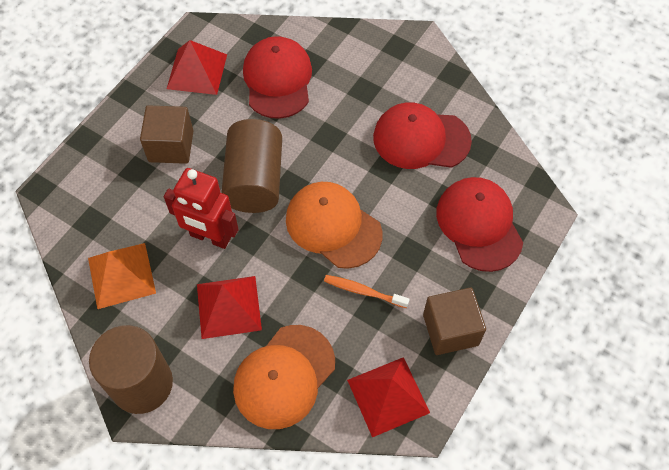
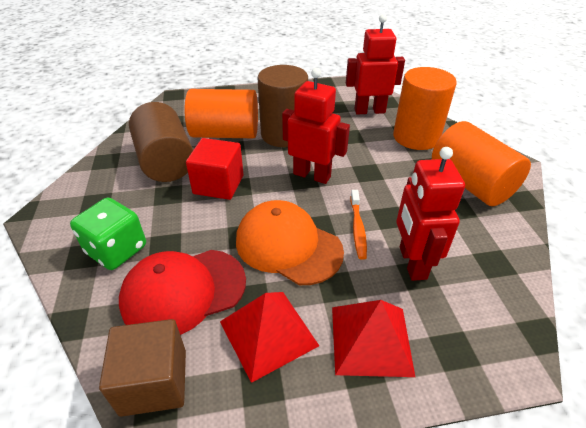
brown cube: 2 -> 1
green dice: 0 -> 1
orange cap: 2 -> 1
orange cylinder: 0 -> 3
orange pyramid: 1 -> 0
red cap: 3 -> 1
red cube: 0 -> 1
red pyramid: 3 -> 2
red robot: 1 -> 3

